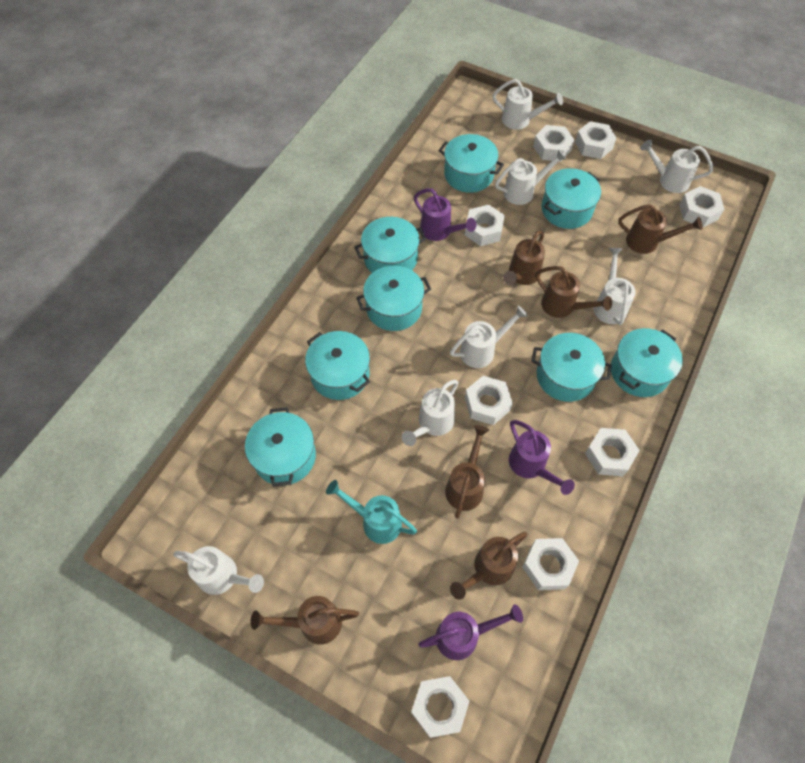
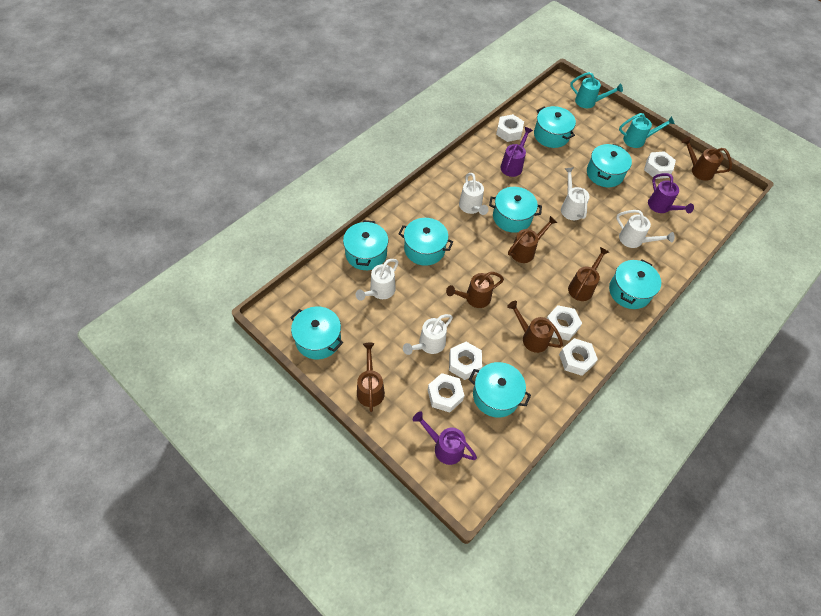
turquoise watering can: 1 -> 2
white nut: 8 -> 6
white watering can: 7 -> 5

